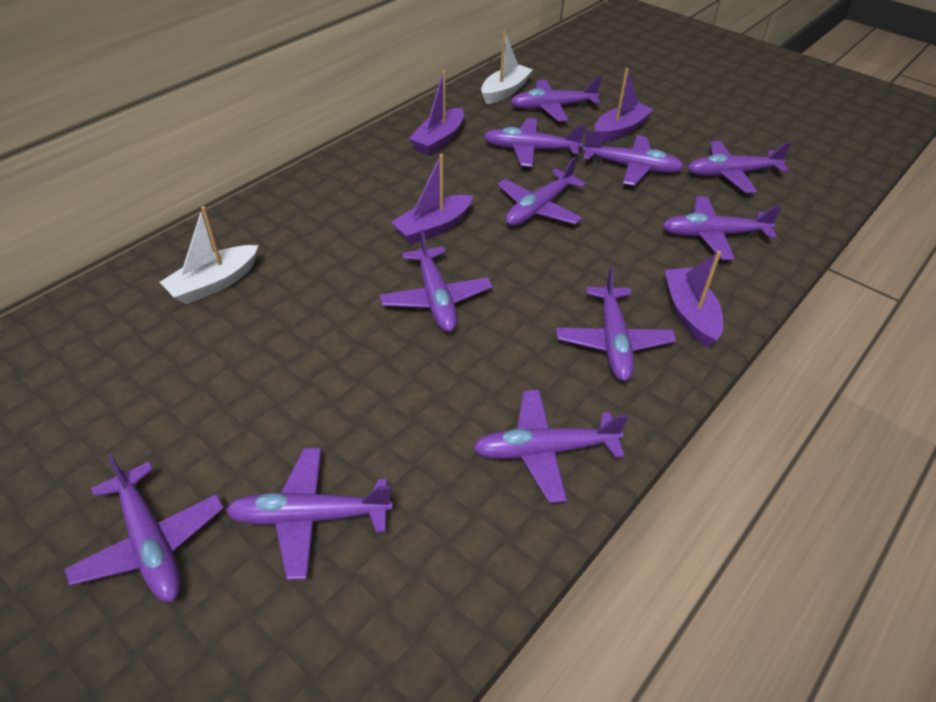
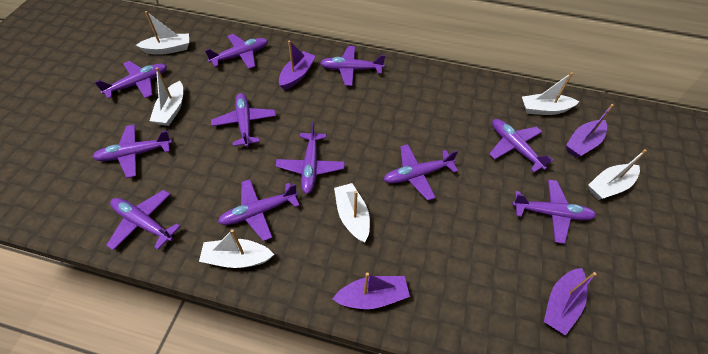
white boat: 2 -> 6

